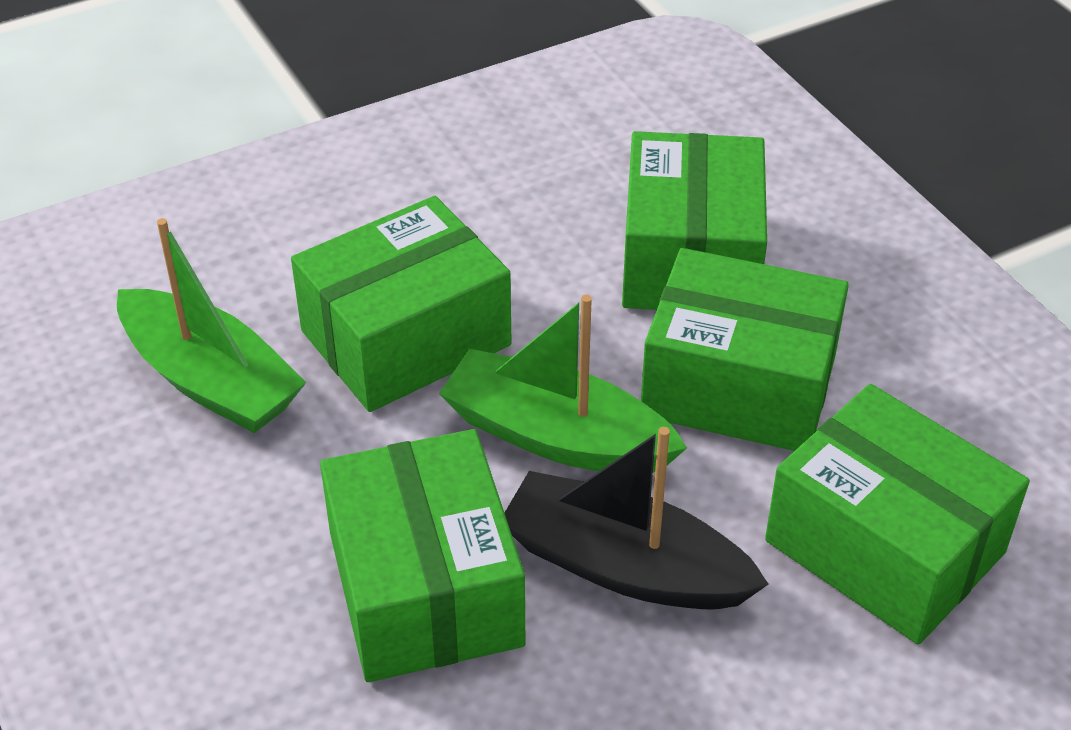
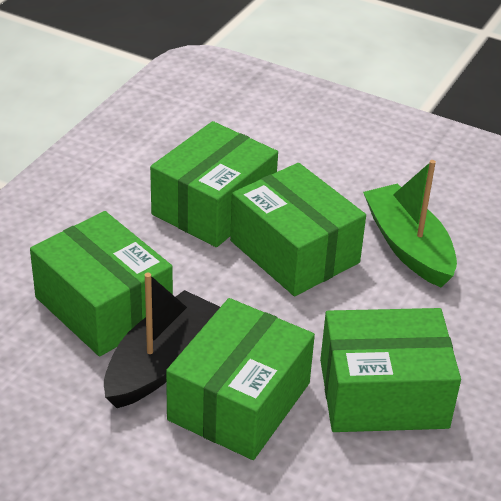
green boat: 2 -> 1

